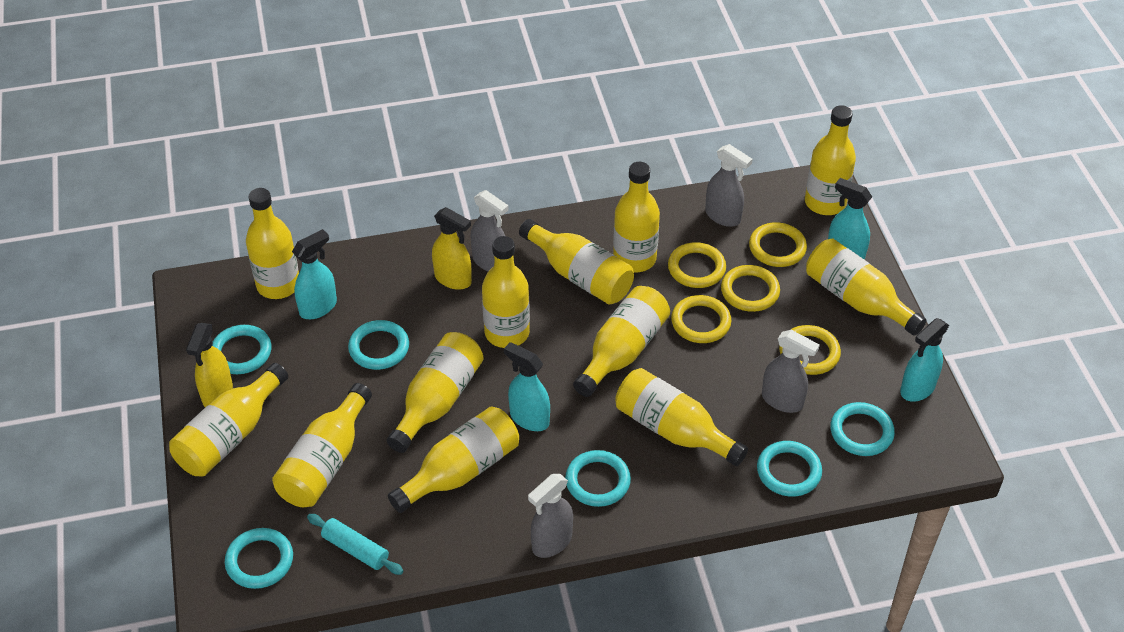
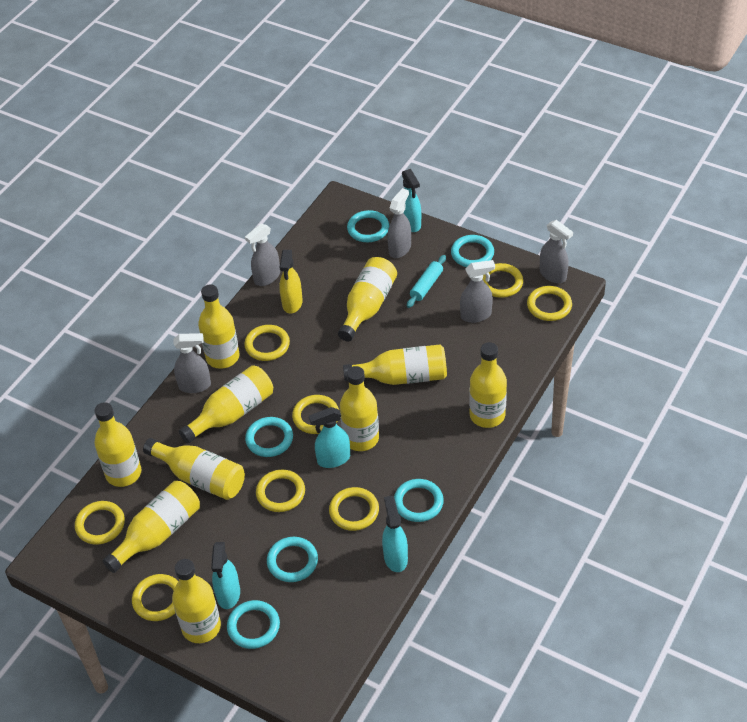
grey spray bottle: 4 -> 5
yellow bottle: 12 -> 10
yellow ring: 5 -> 8
yellow spray bottle: 2 -> 1

